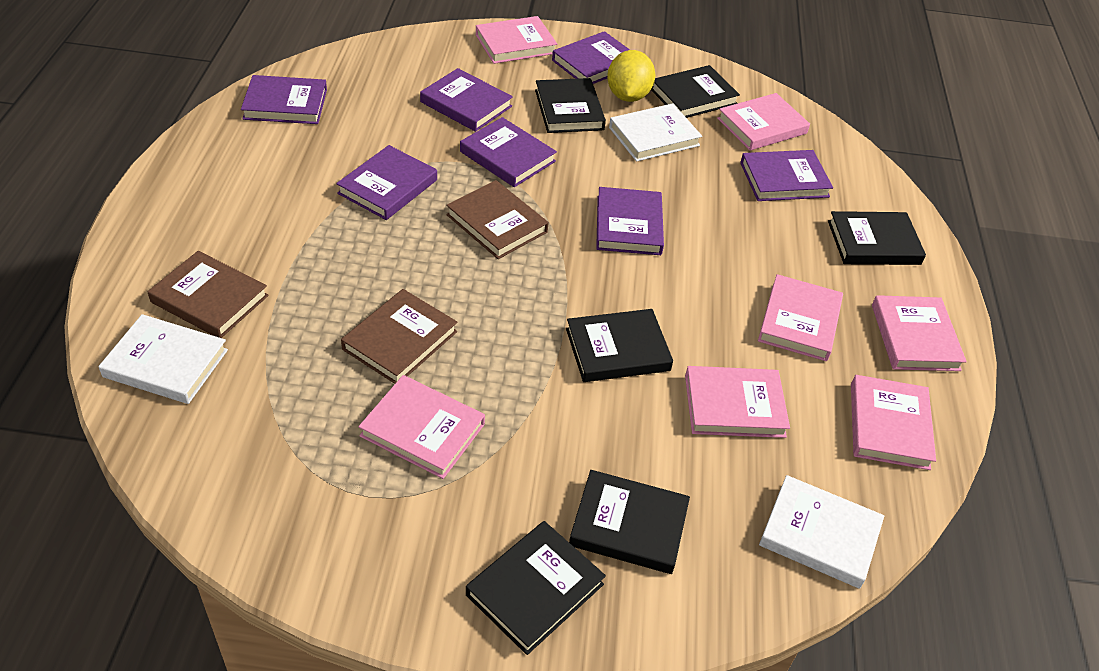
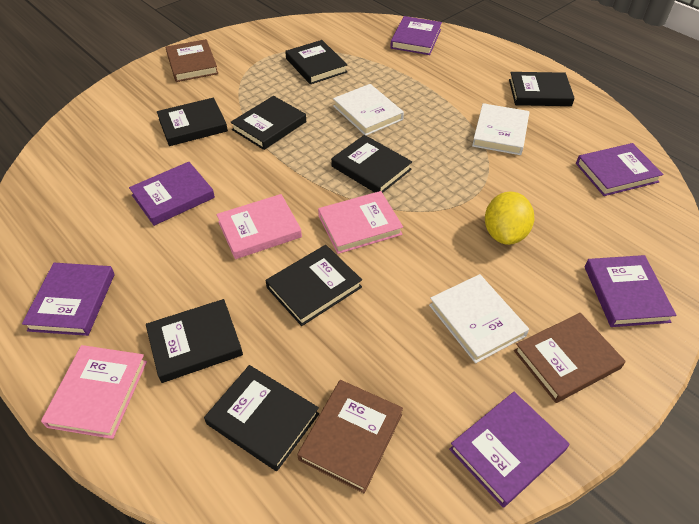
black book: 6 -> 8
pink book: 7 -> 3
purple book: 7 -> 6

